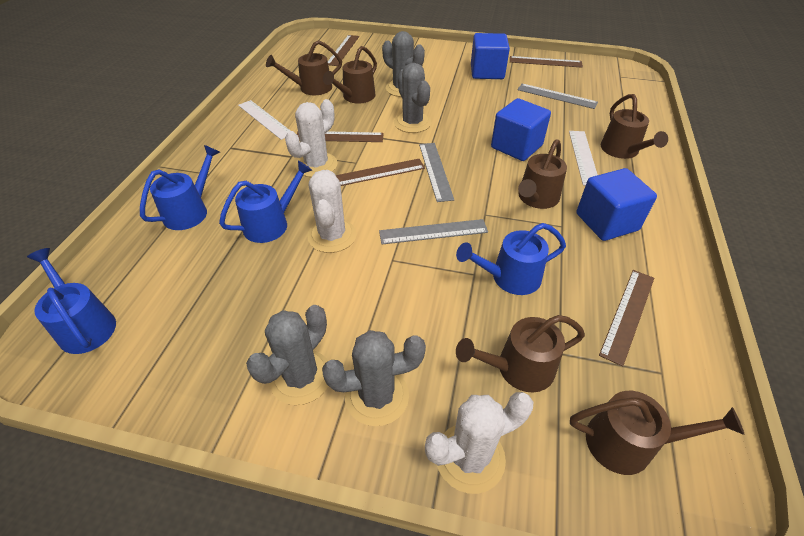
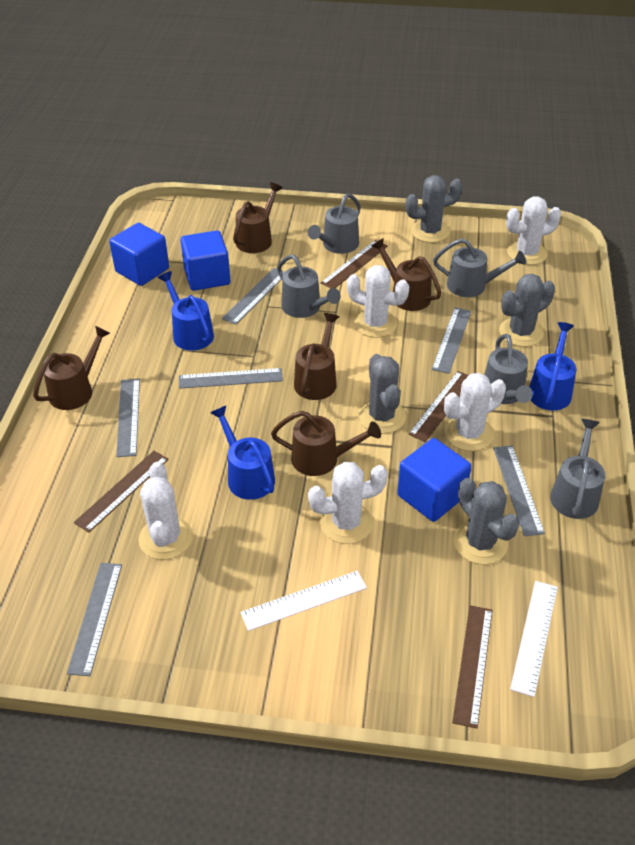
blue watering can: 4 -> 3
brown ruler: 5 -> 4
brown watering can: 6 -> 5
grey ruler: 3 -> 6
grey watering can: 0 -> 5
white cactus: 3 -> 5

